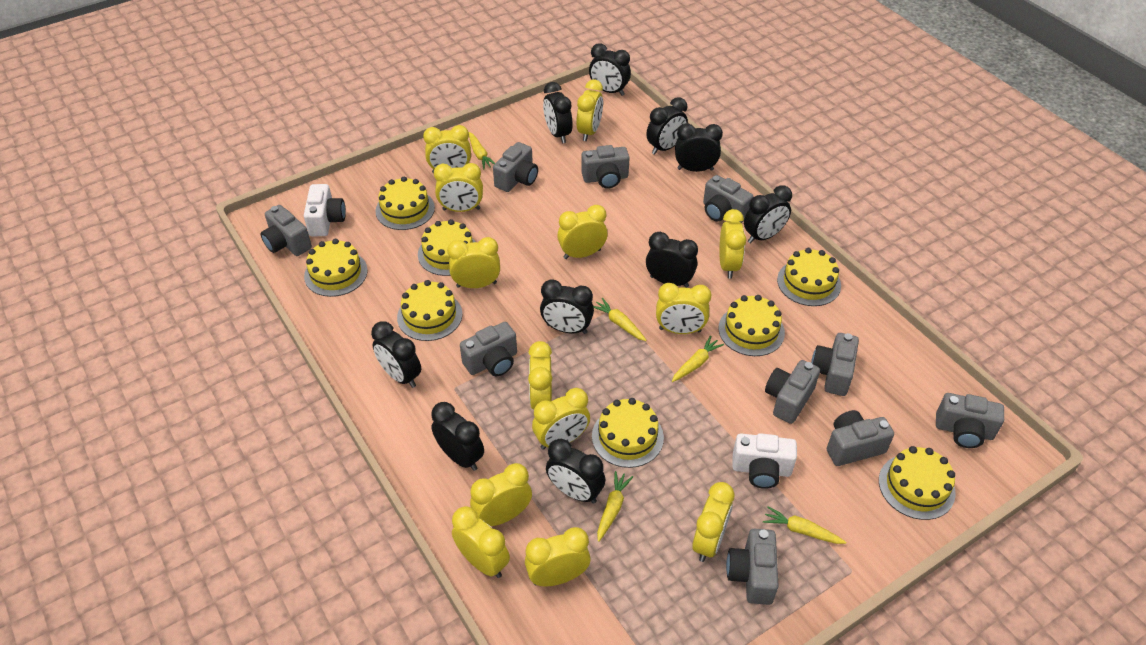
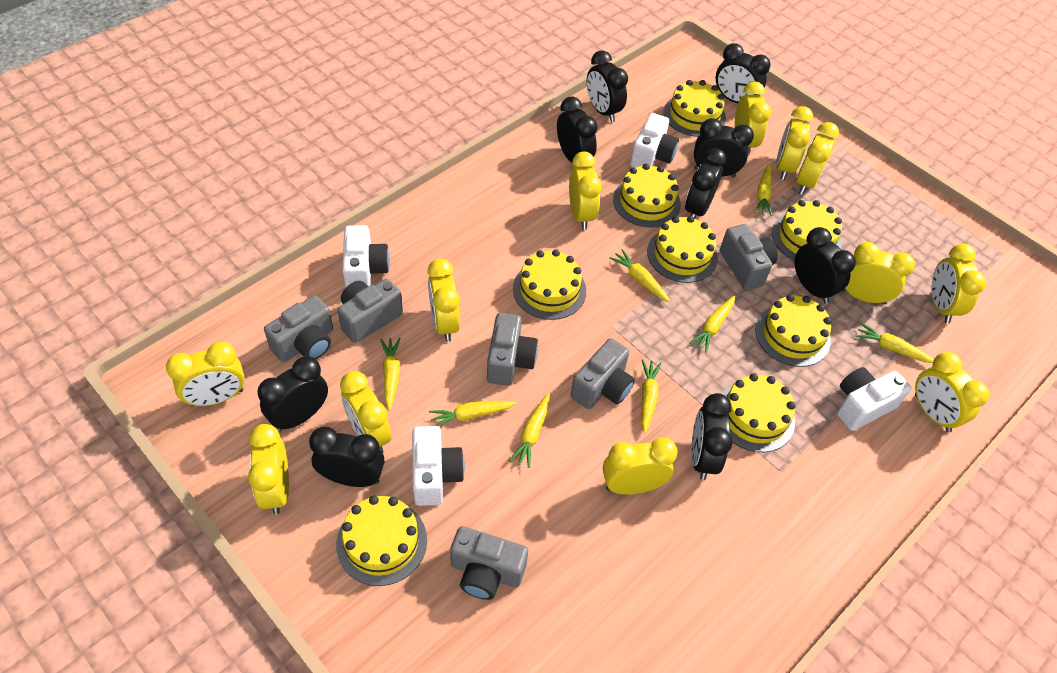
black clock: 10 -> 9
grey camera: 10 -> 6
white camera: 2 -> 4
yellow carrot: 5 -> 8
yellow clock: 13 -> 12

